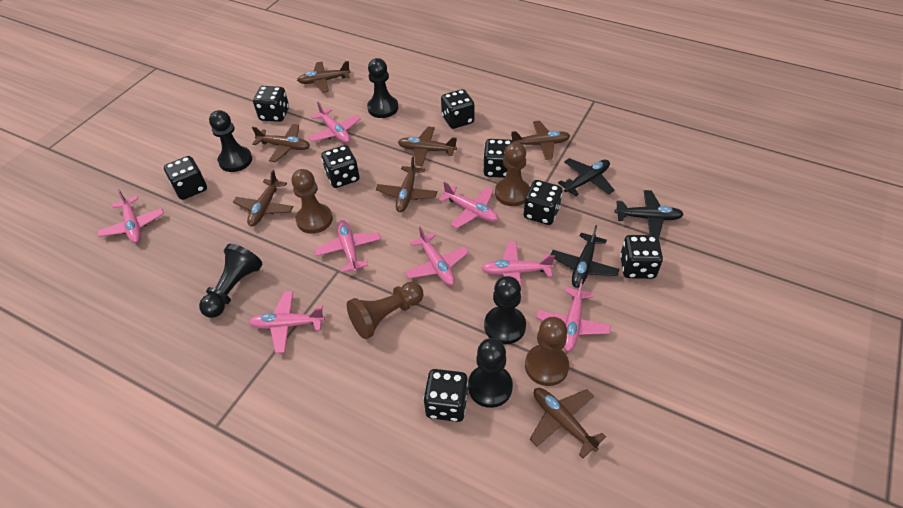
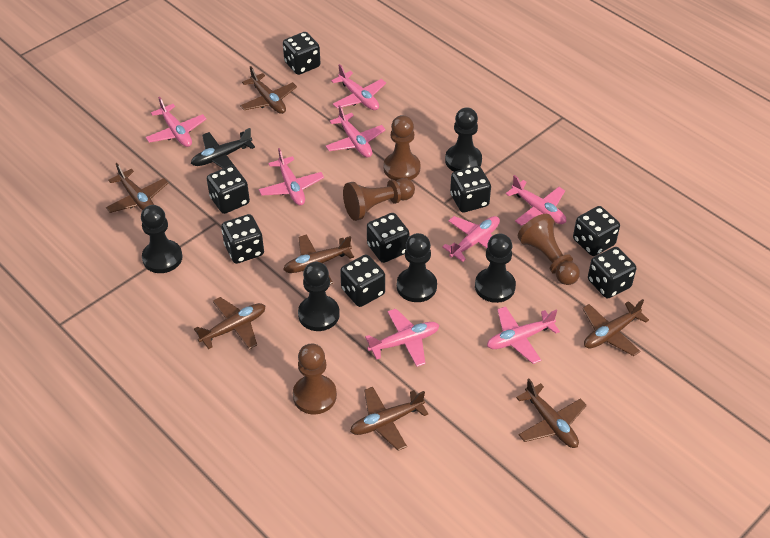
black plane: 3 -> 1

